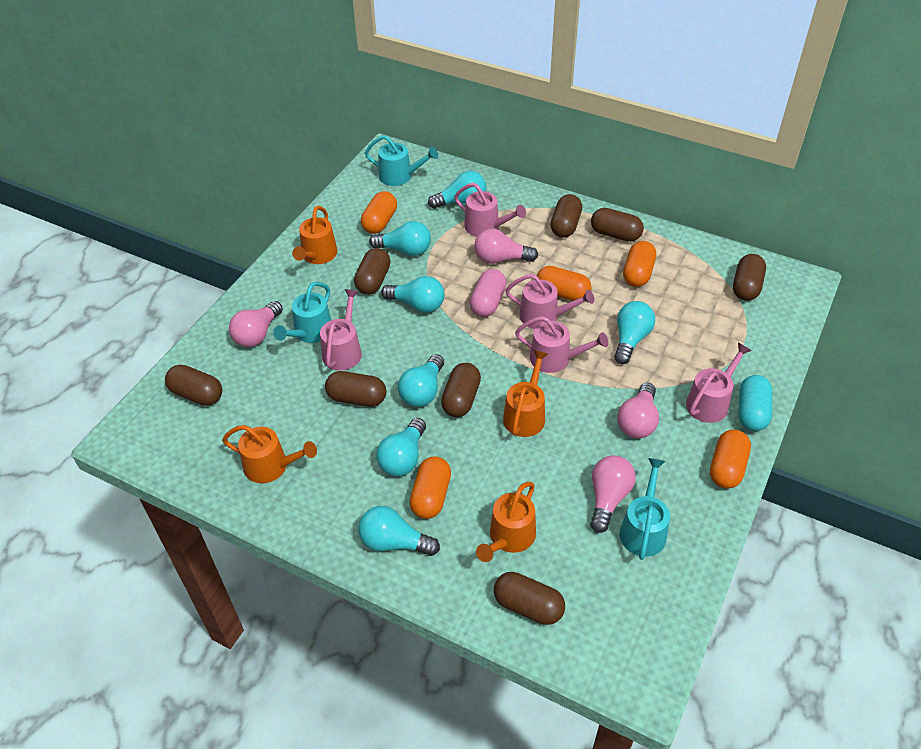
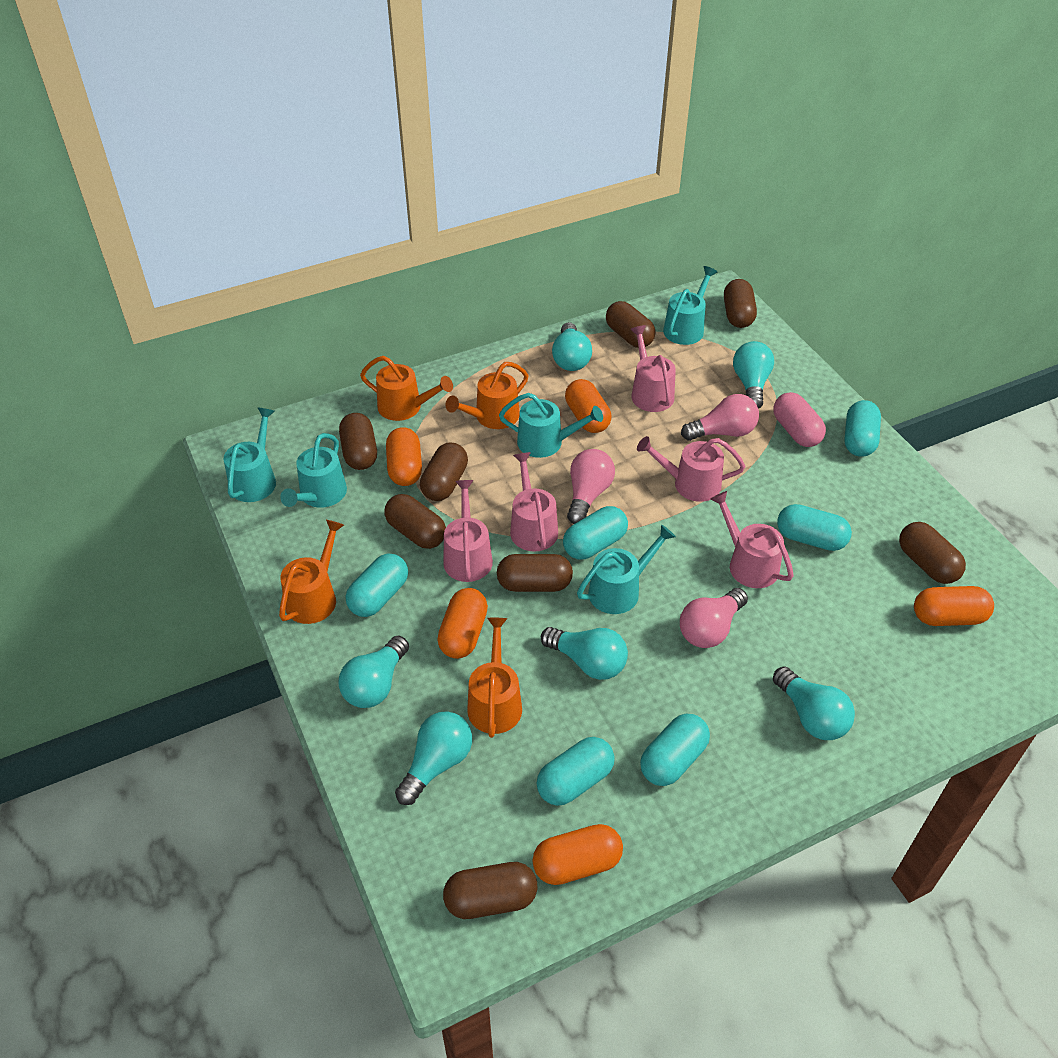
pink light bulb: 4 -> 3
turquoise capsule: 1 -> 6
turquoise light bulb: 7 -> 6
turquoise watering can: 3 -> 5

